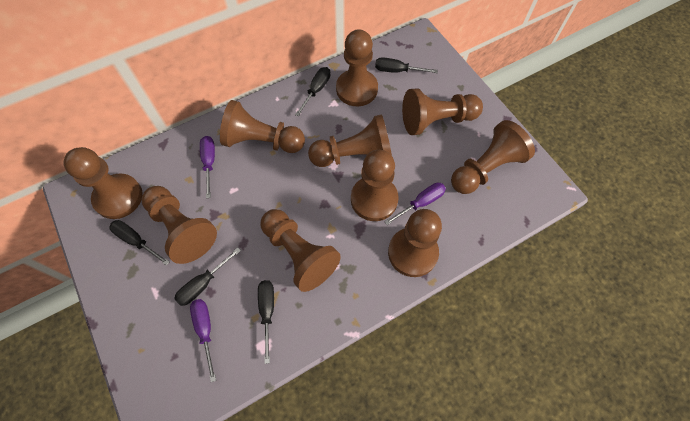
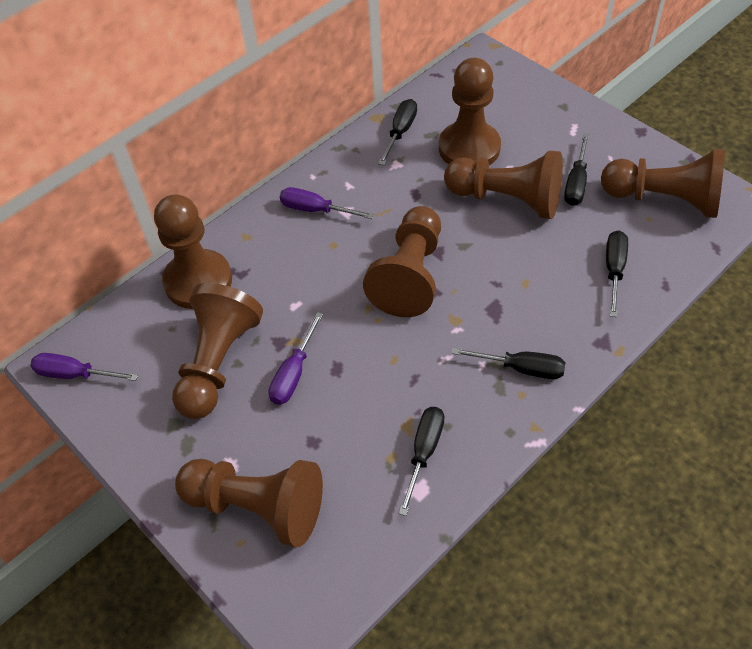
brown pawn: 10 -> 7

